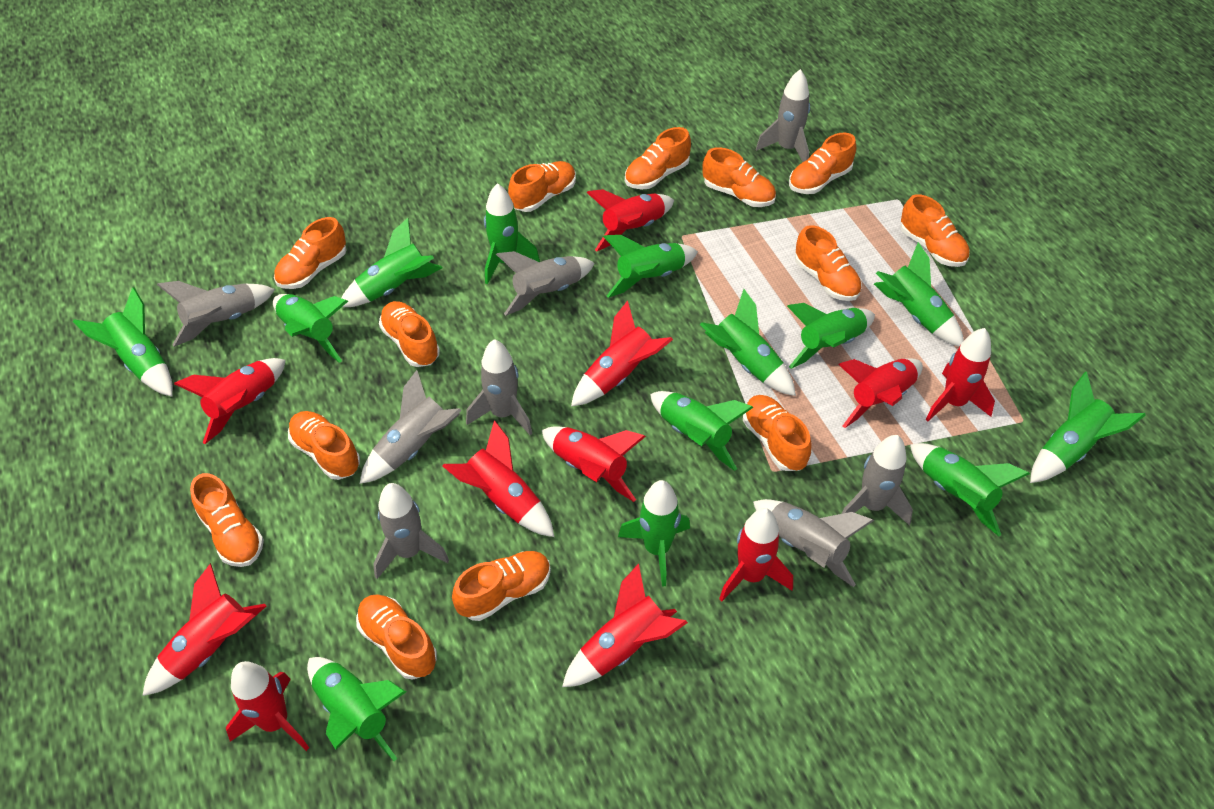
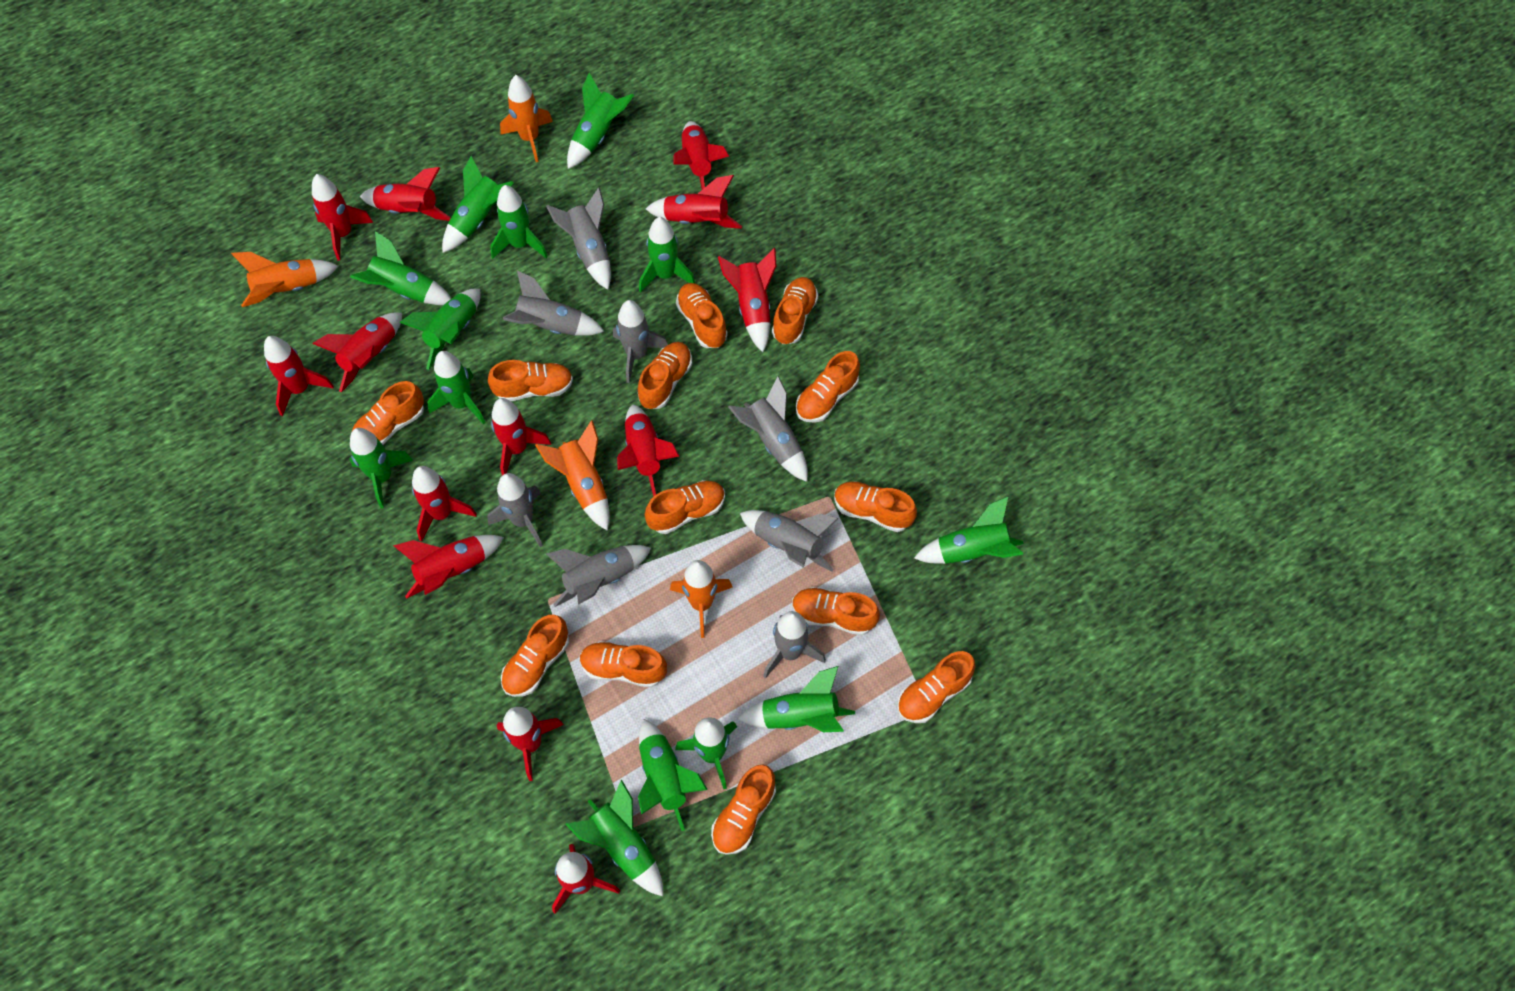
orange rocket: 0 -> 4
red rocket: 11 -> 13

